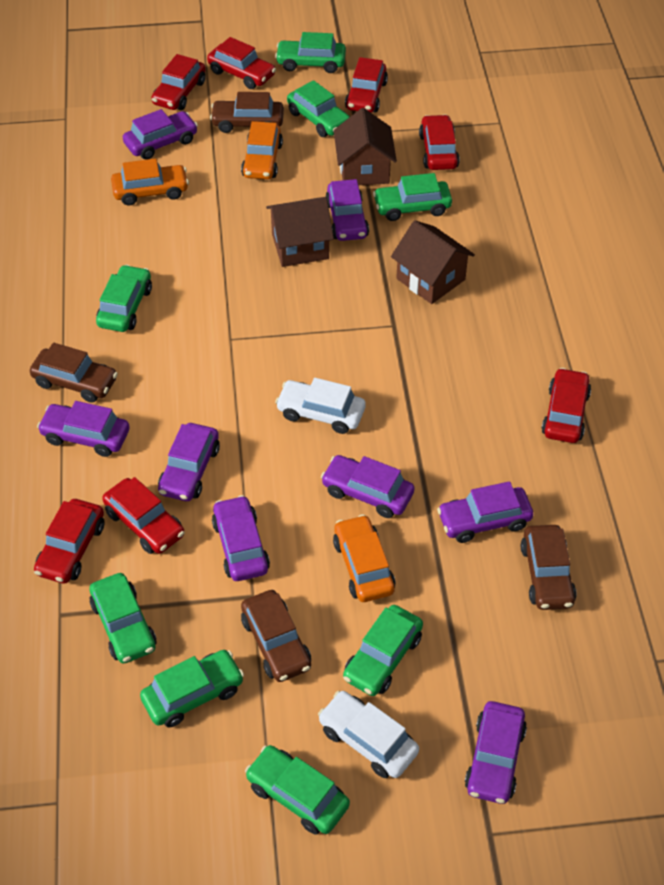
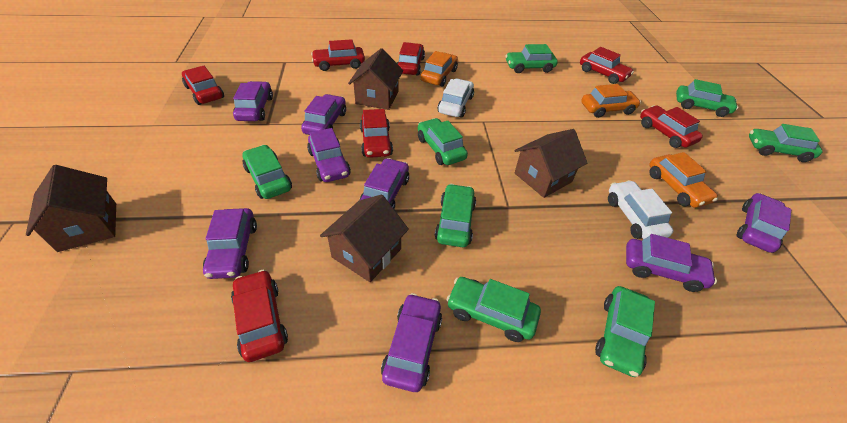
brown car: 4 -> 0
brown house: 3 -> 4

